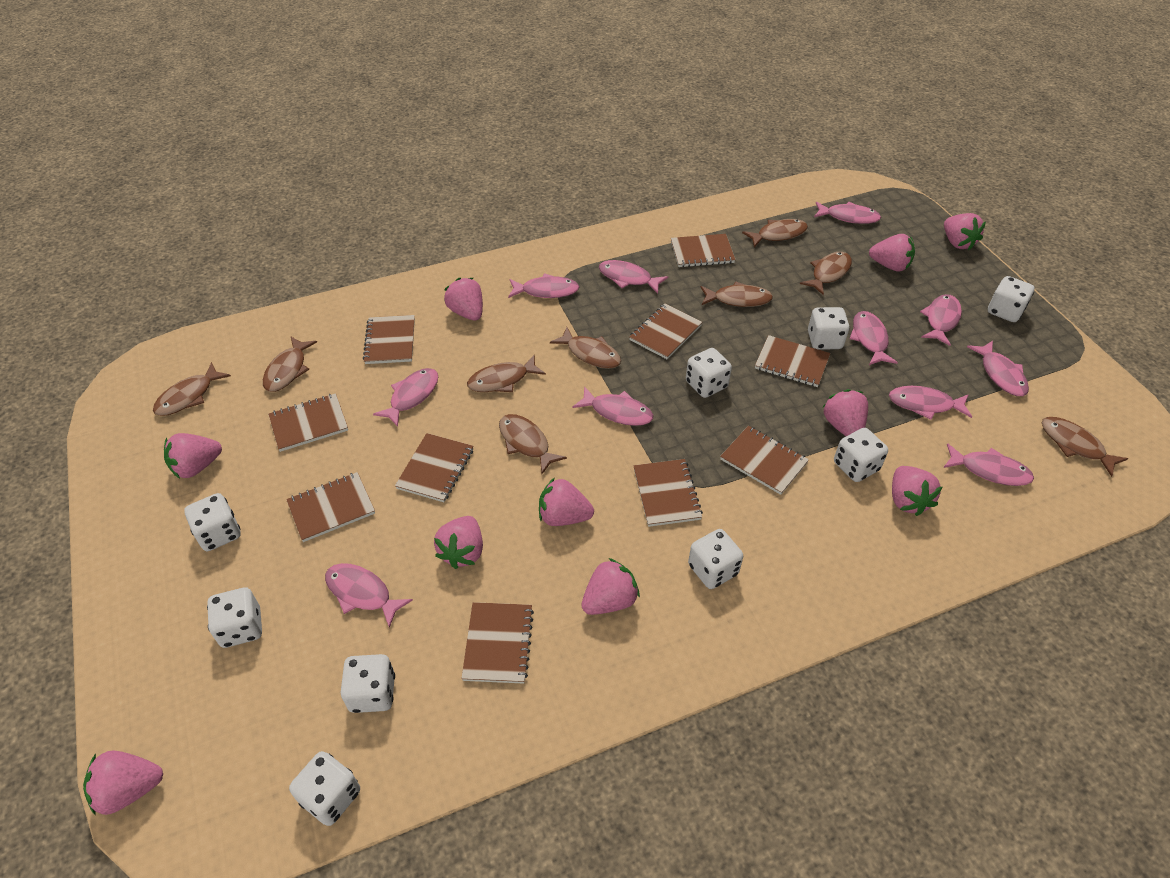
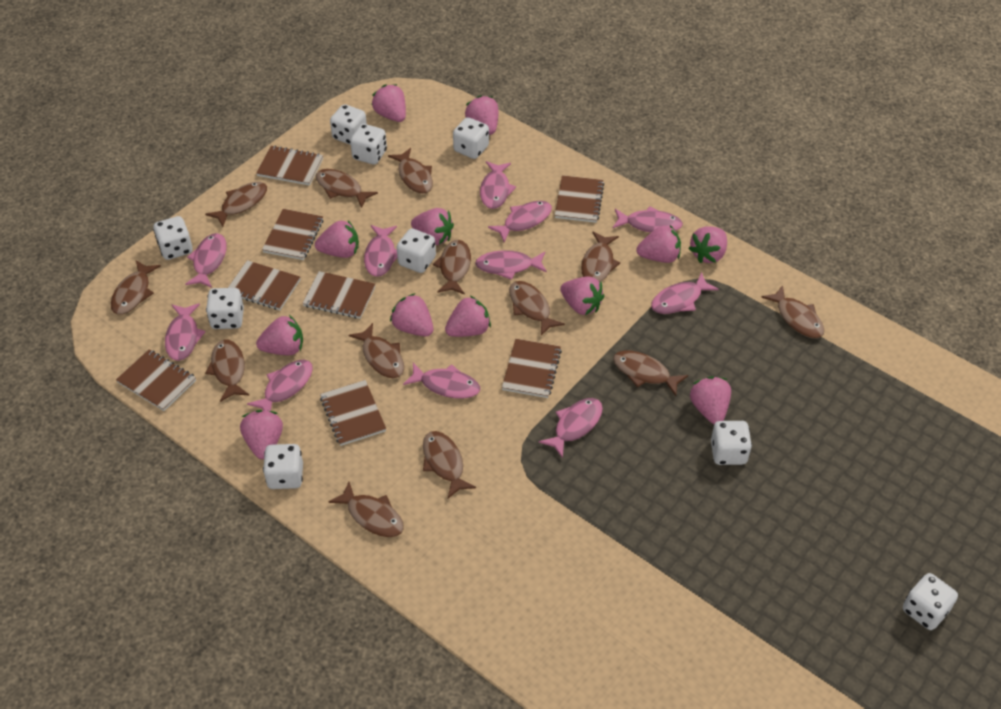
brown fish: 9 -> 13
brown notebook: 10 -> 8
pink strawberry: 10 -> 12

